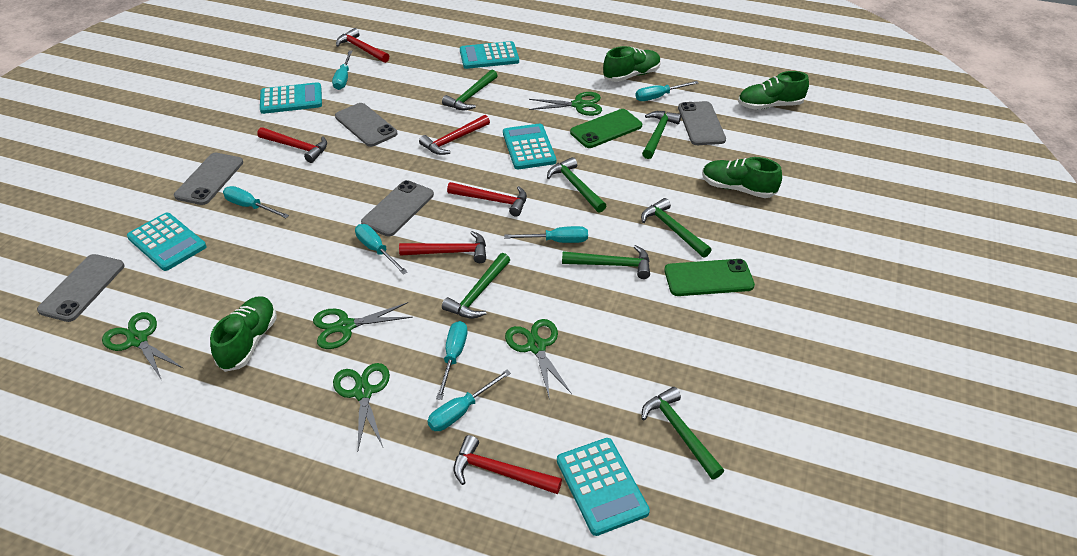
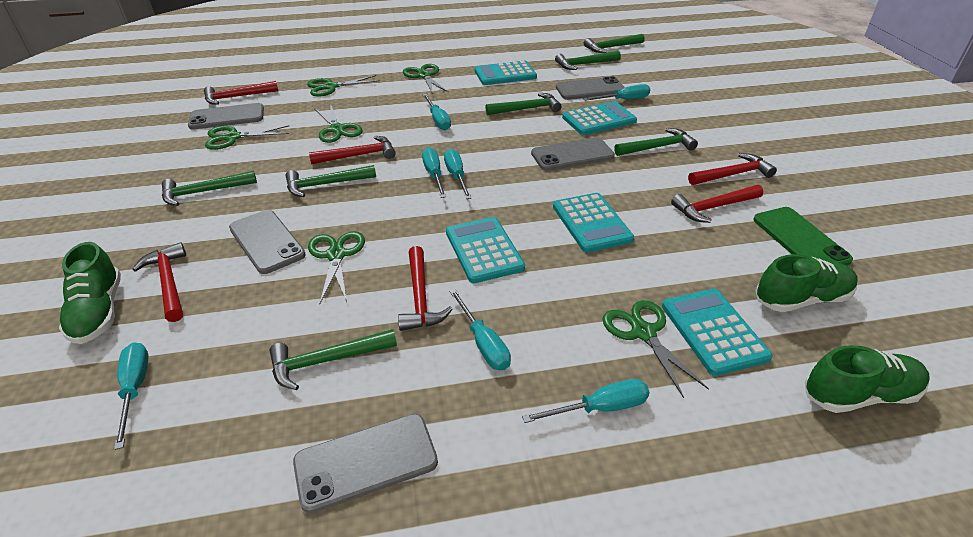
green phone: 2 -> 1
green scissors: 5 -> 6
green shoe: 4 -> 3

